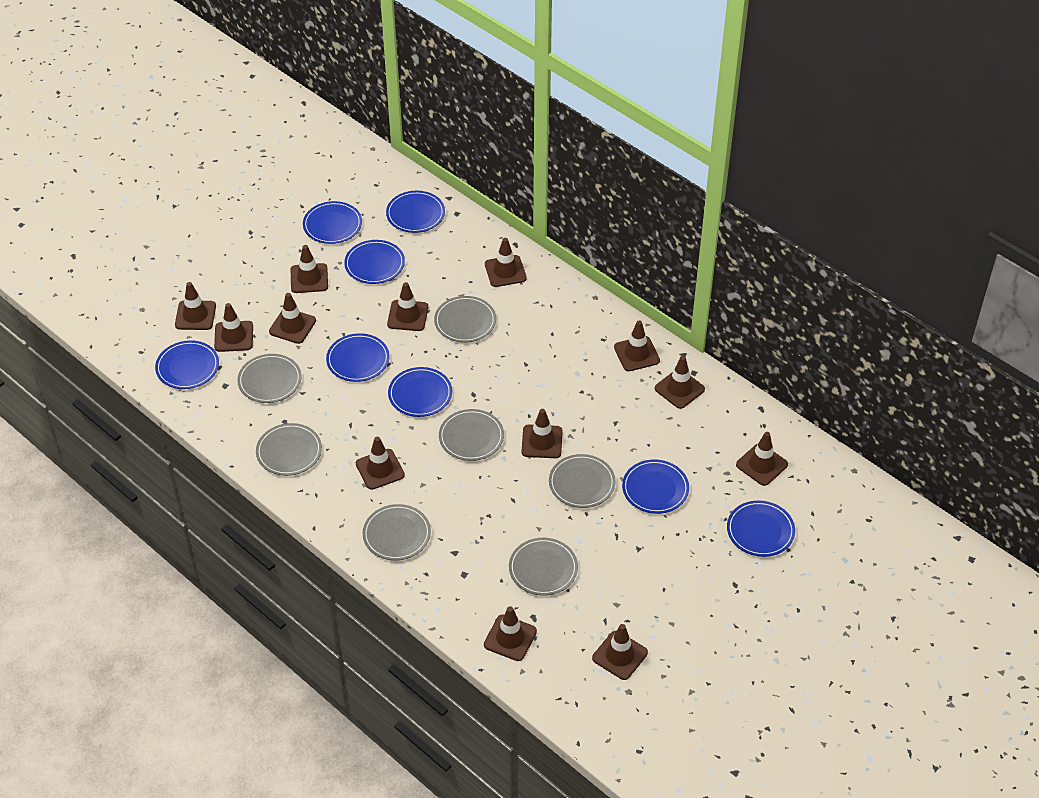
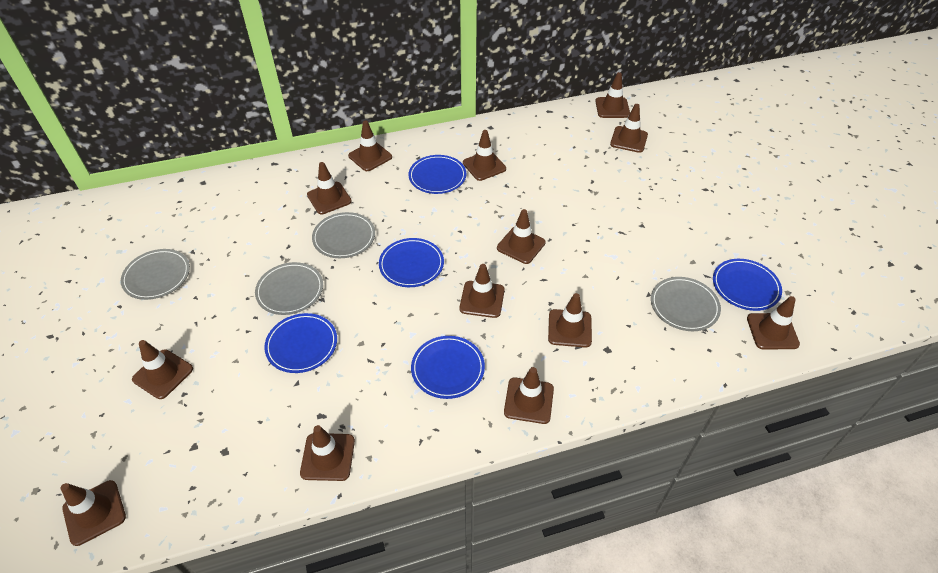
blue plate: 8 -> 5
grey plate: 7 -> 4

